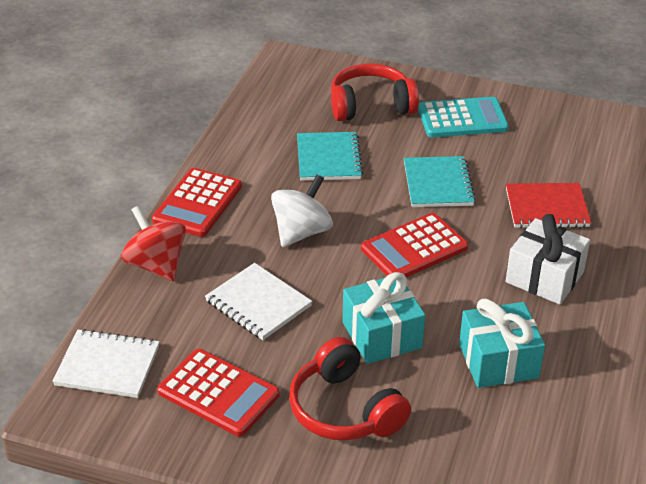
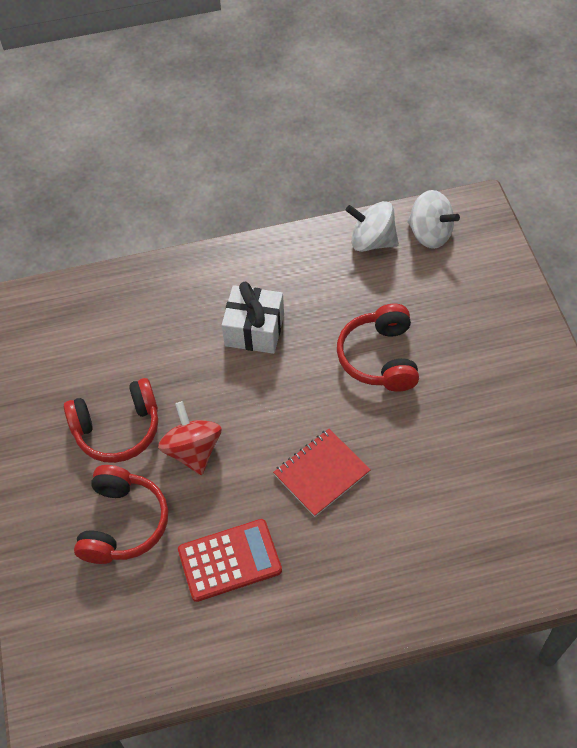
red calculator: 3 -> 1
red headphones: 2 -> 3
turquoise calculator: 1 -> 0
turquoise gift: 2 -> 0
turquoise notebook: 2 -> 0
white notebook: 2 -> 0
white spinning top: 1 -> 2

